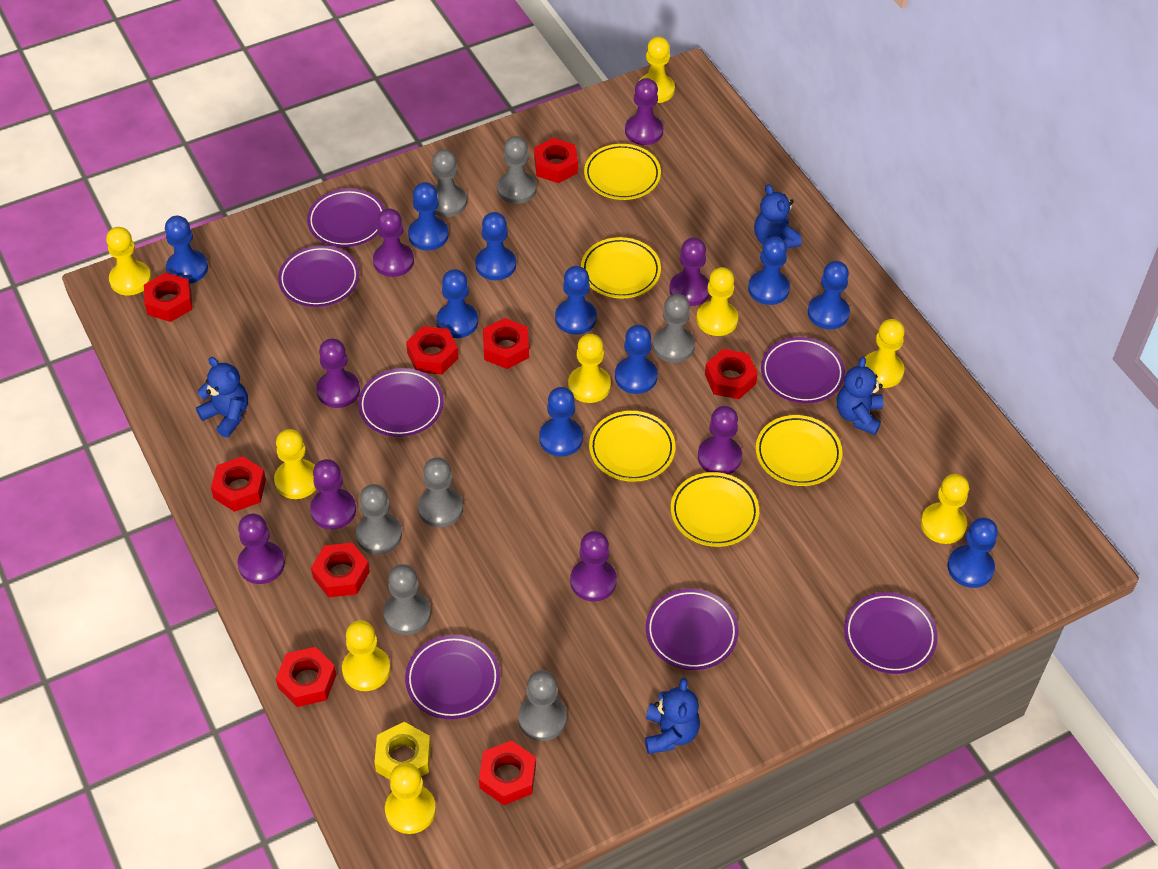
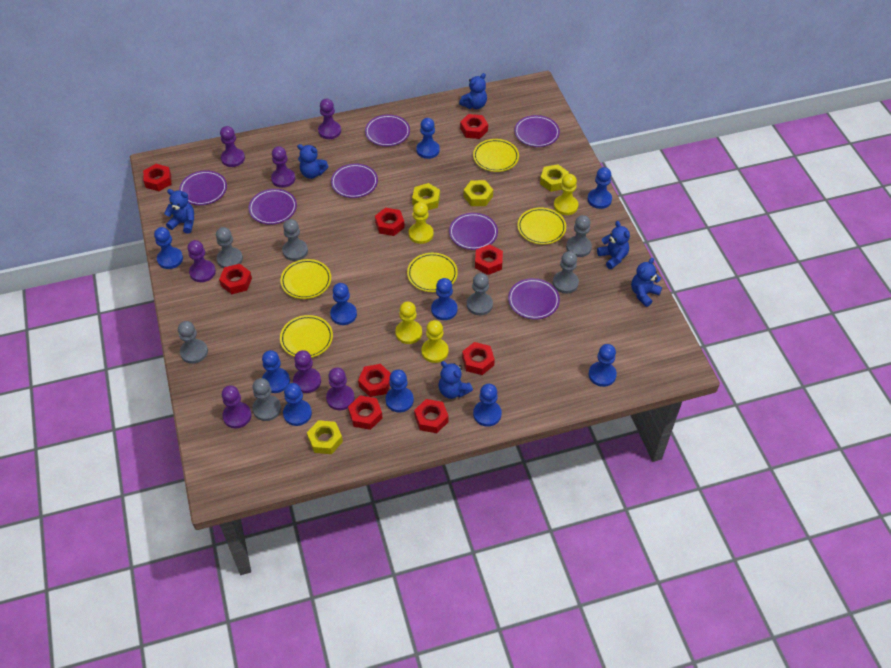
blue teddy bear: 4 -> 6
purple pawn: 8 -> 7
yellow nut: 1 -> 4
yellow pawn: 9 -> 4

